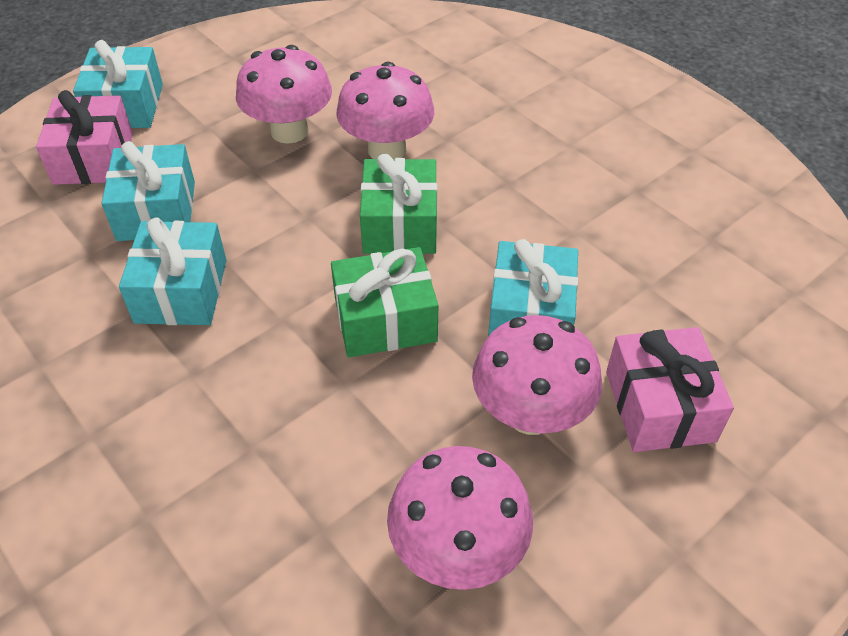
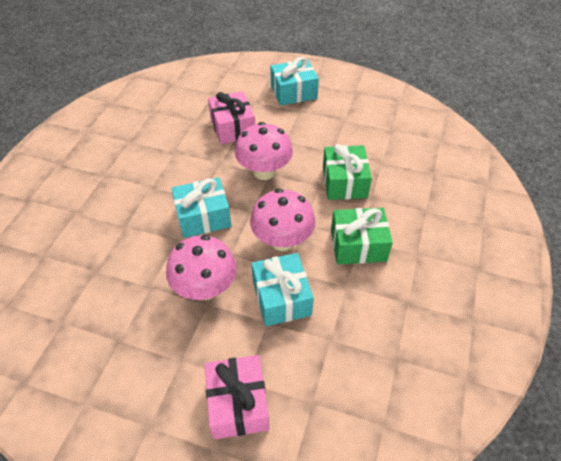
pink mushroom: 4 -> 3
turquoise gift: 4 -> 3

